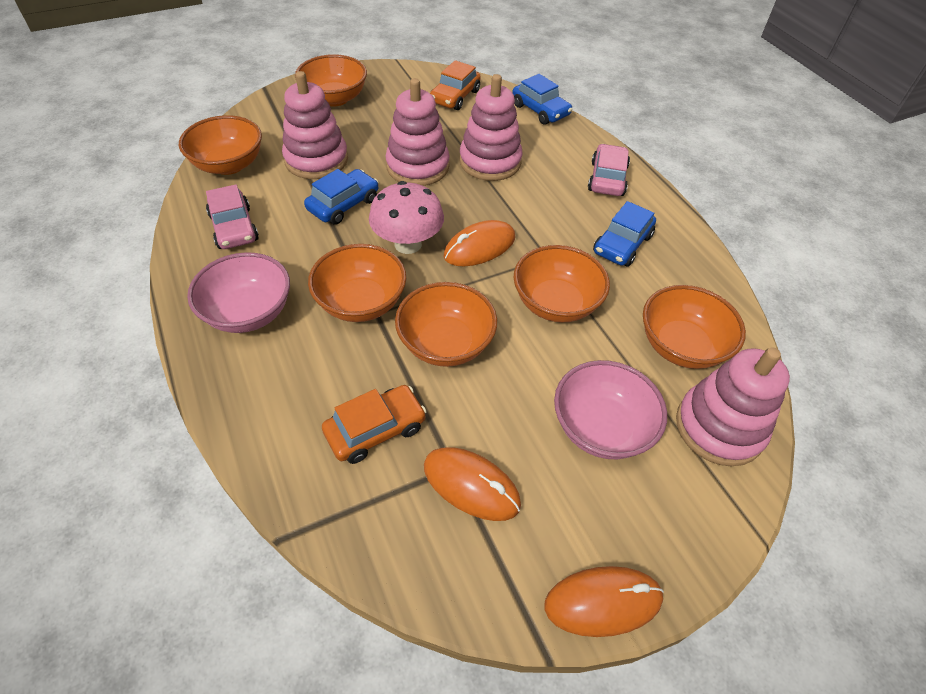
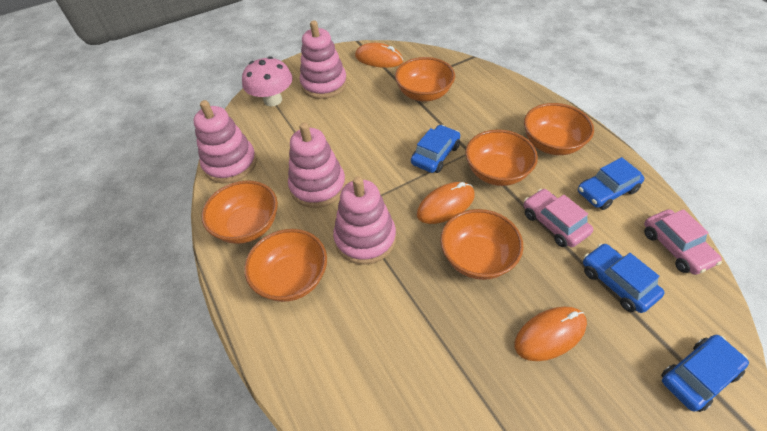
blue car: 3 -> 4
orange car: 2 -> 0
pink bowl: 2 -> 0

